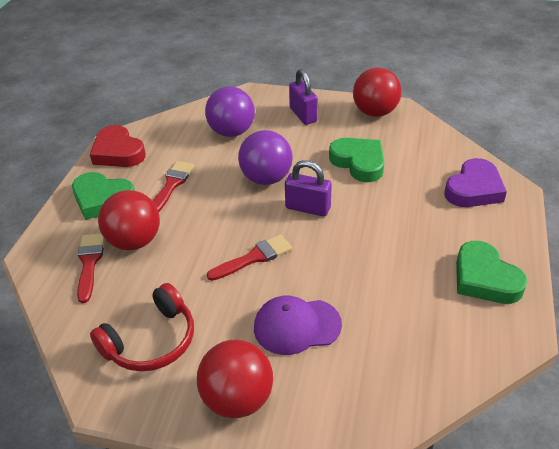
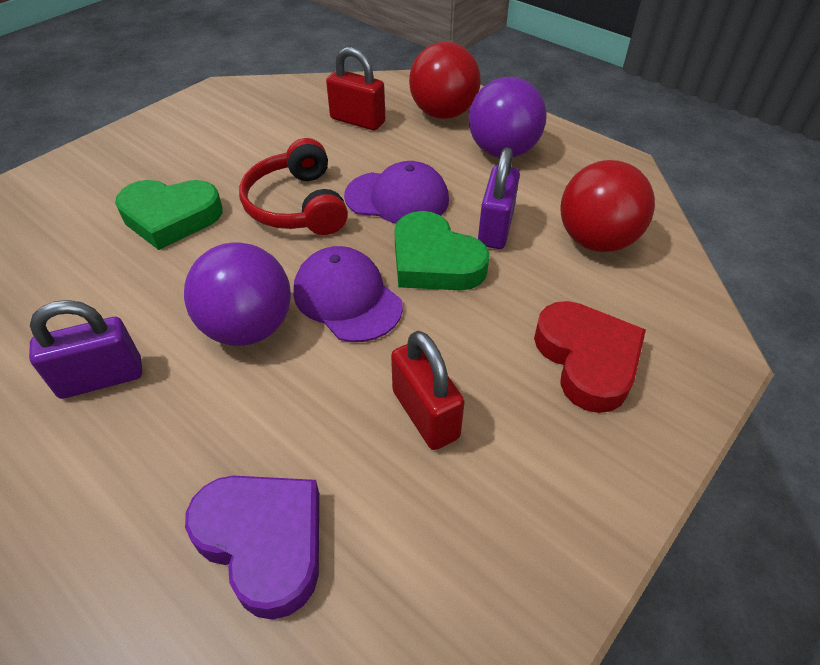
green heart: 3 -> 2
purple cap: 1 -> 2
red ball: 3 -> 2
red brush: 3 -> 0
red padlock: 0 -> 2

